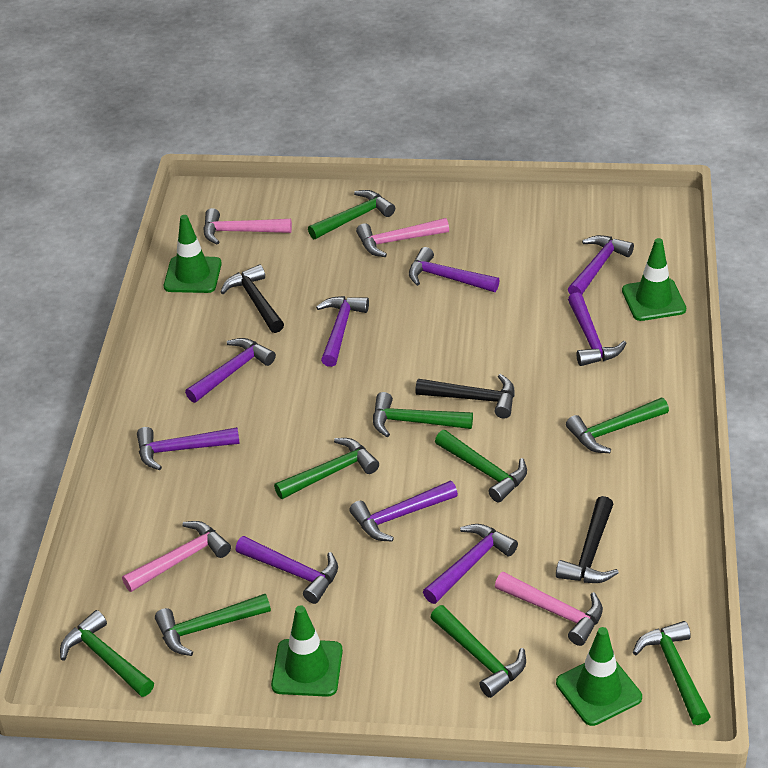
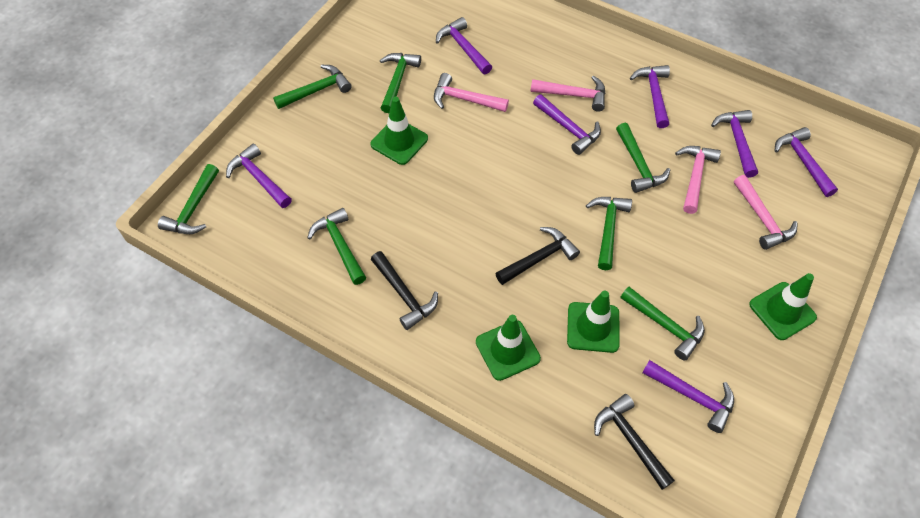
green hammer: 9 -> 7
purple hammer: 9 -> 7

